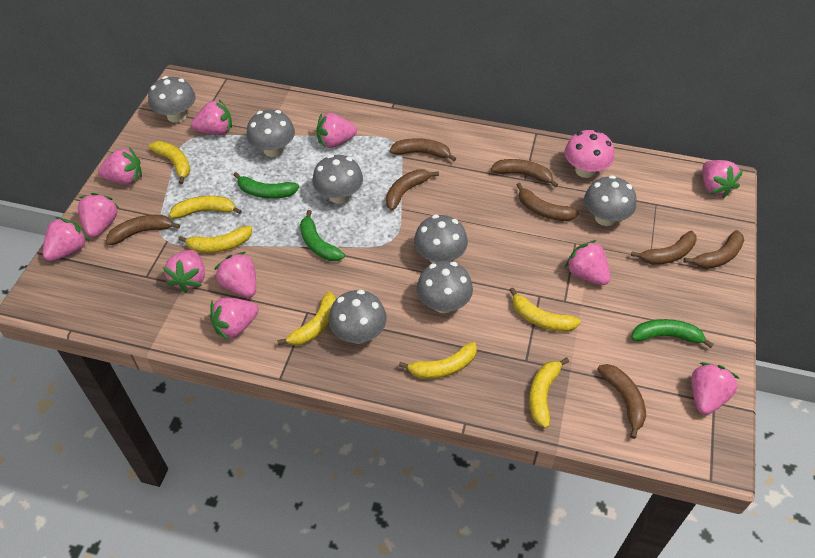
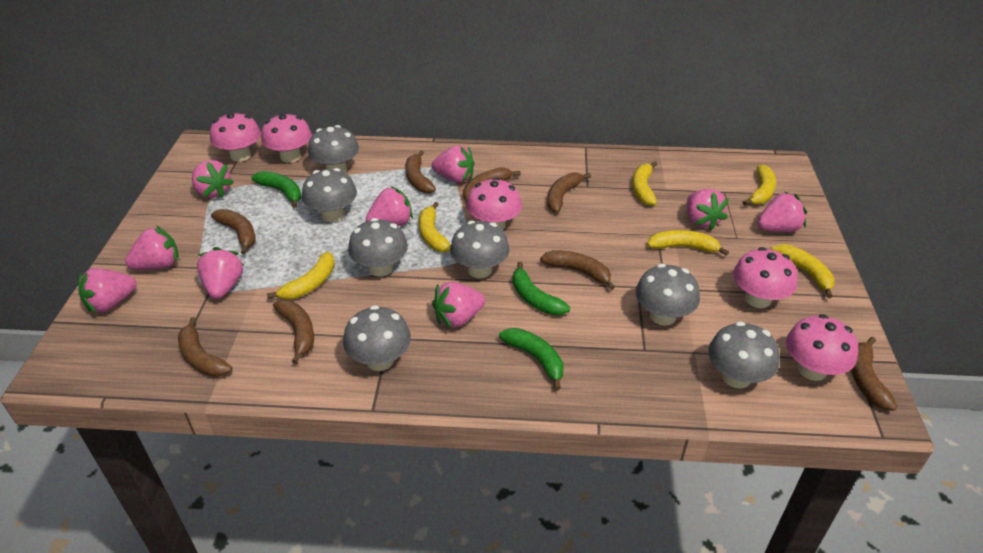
pink mushroom: 1 -> 5
pink strawberry: 11 -> 9
yellow banana: 7 -> 6

